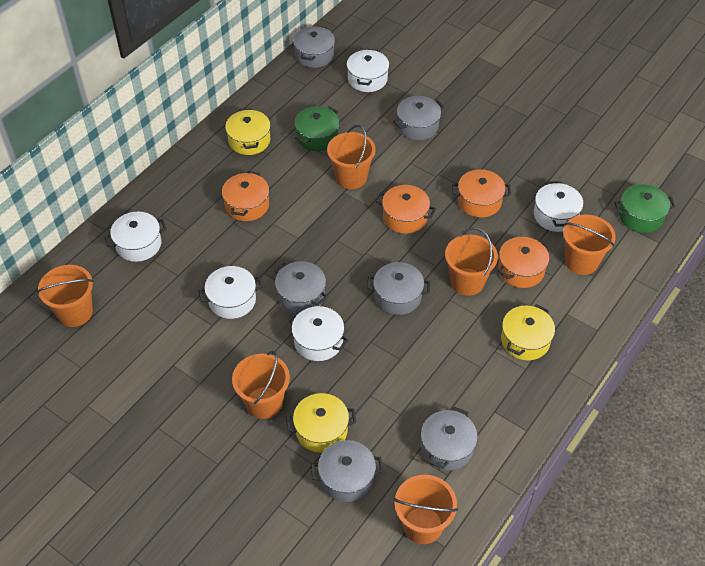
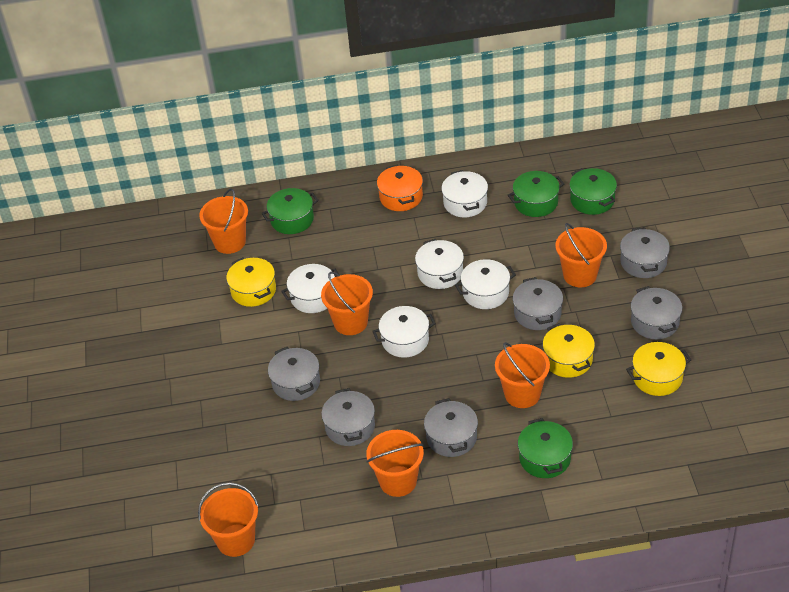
green pot: 2 -> 4
orange pot: 4 -> 1

